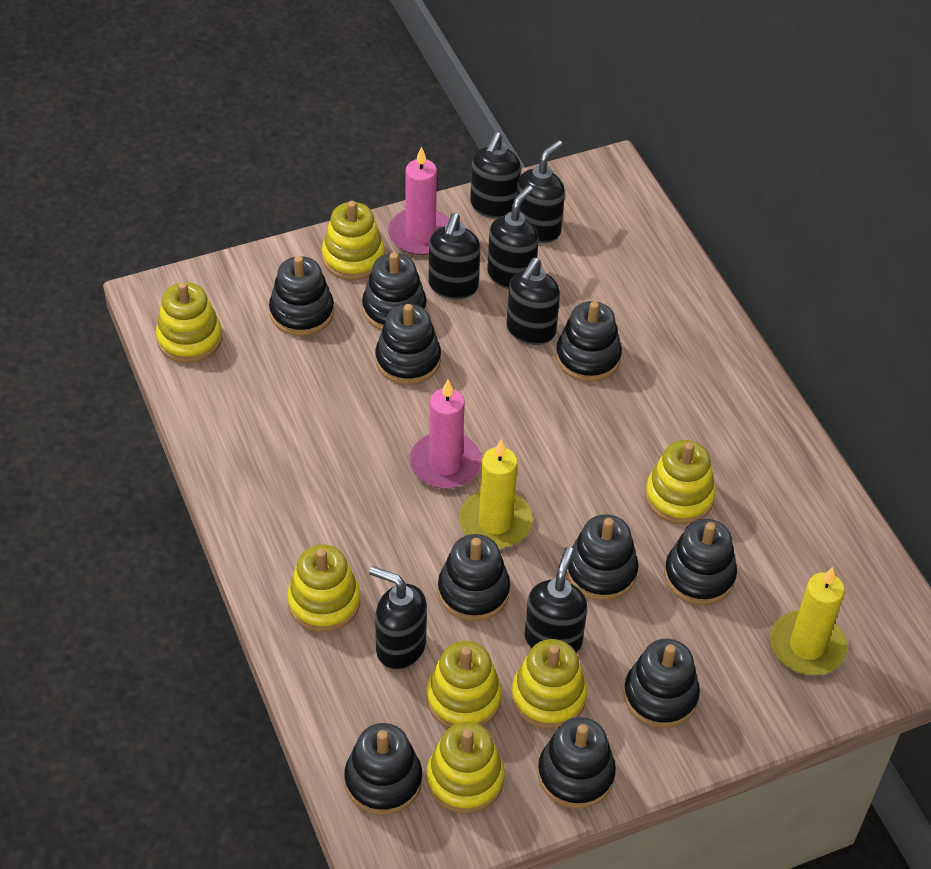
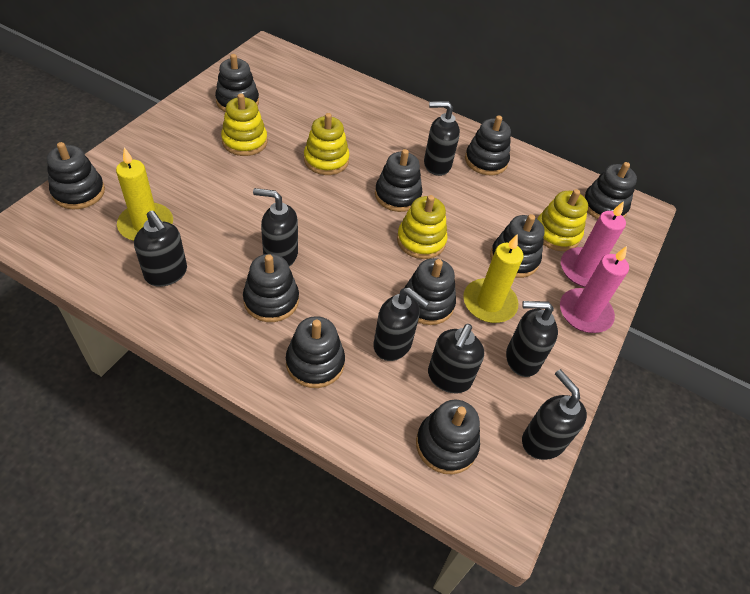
yellow stacking toy: 7 -> 4

